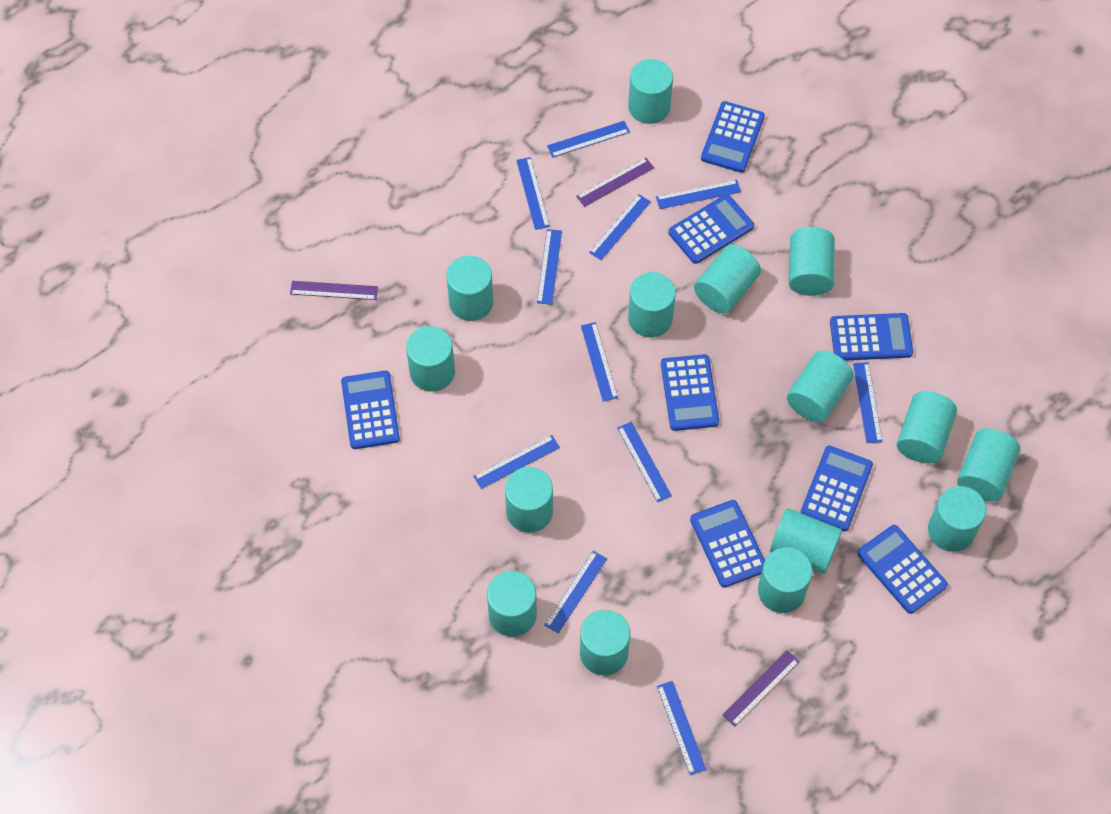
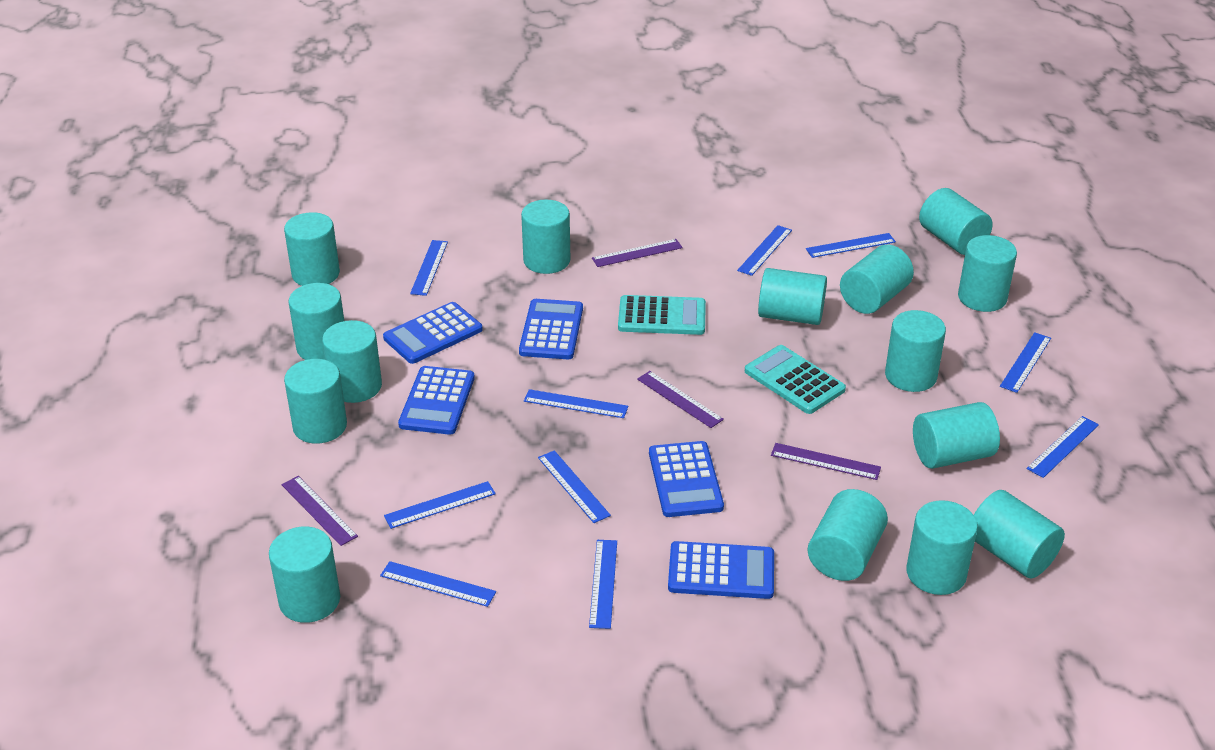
blue calculator: 8 -> 5
blue ruler: 11 -> 10
purple ruler: 3 -> 4
turquoise calculator: 0 -> 2

